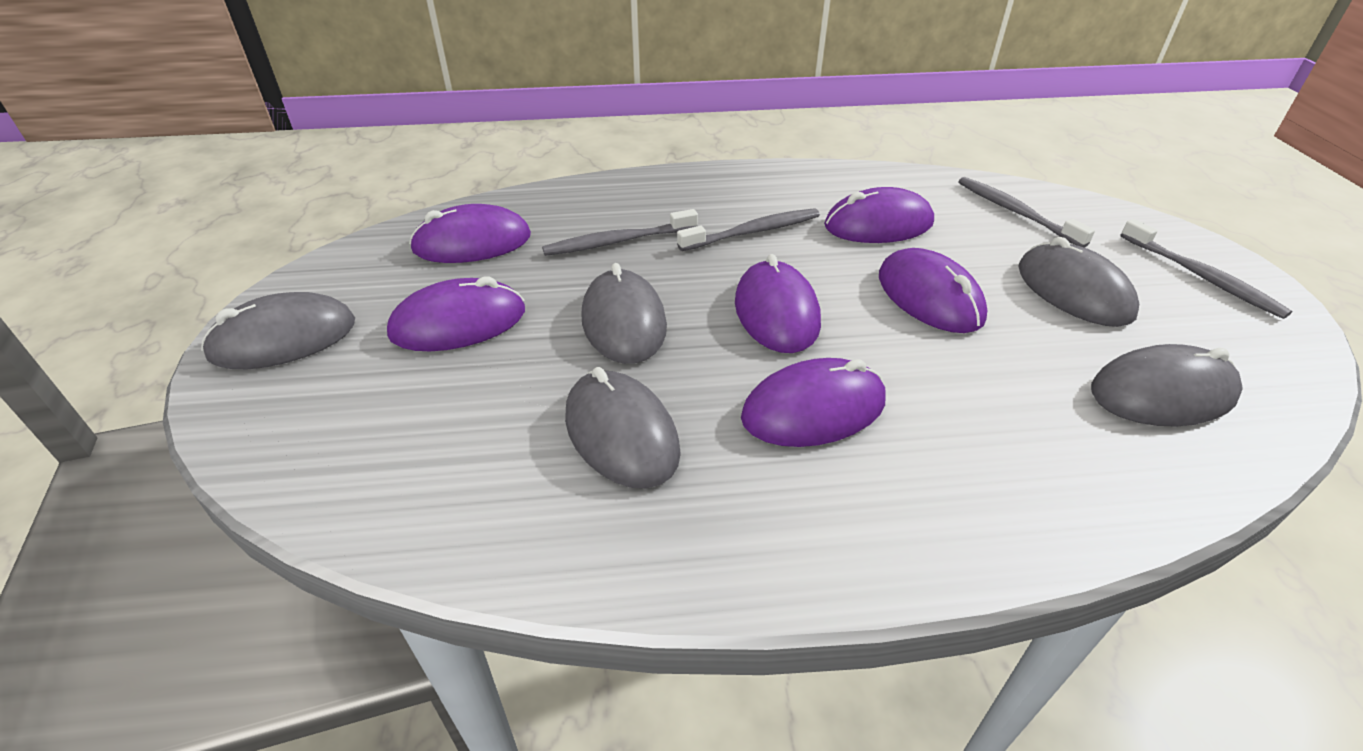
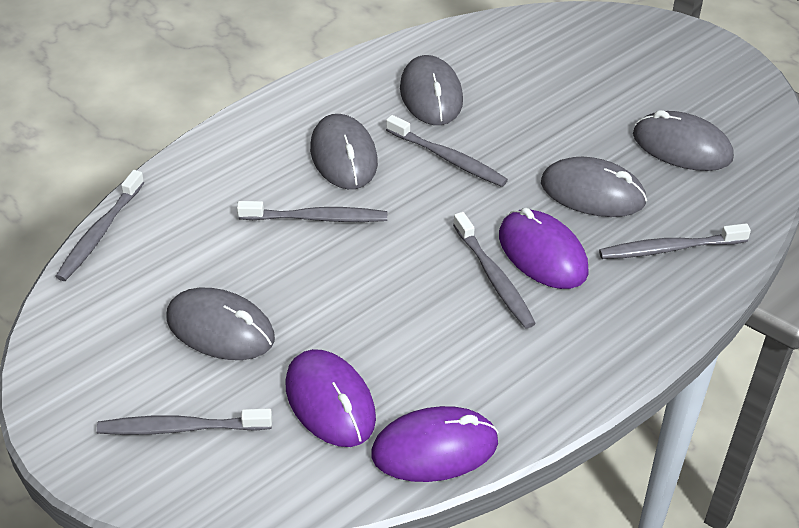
grey toothbrush: 4 -> 6
purple mouse: 6 -> 3

